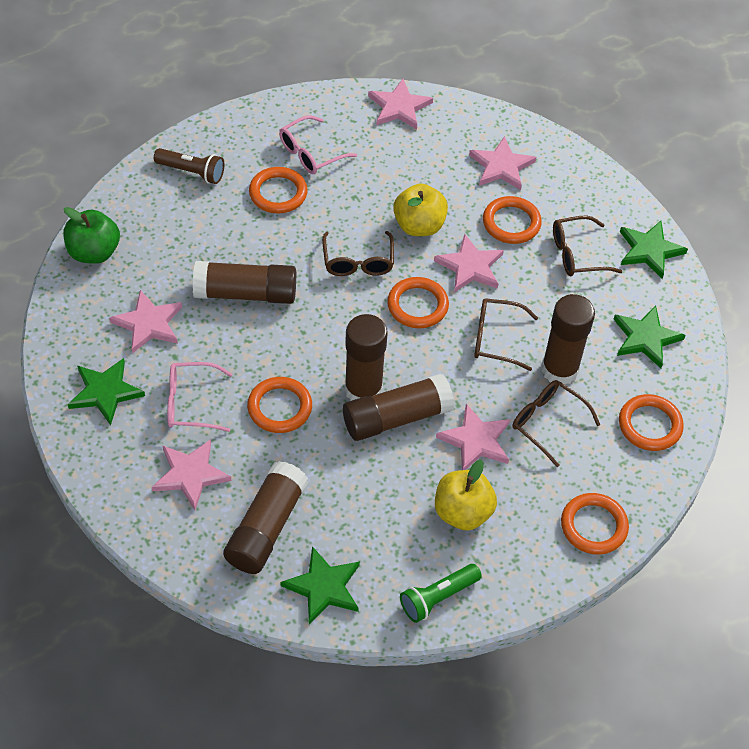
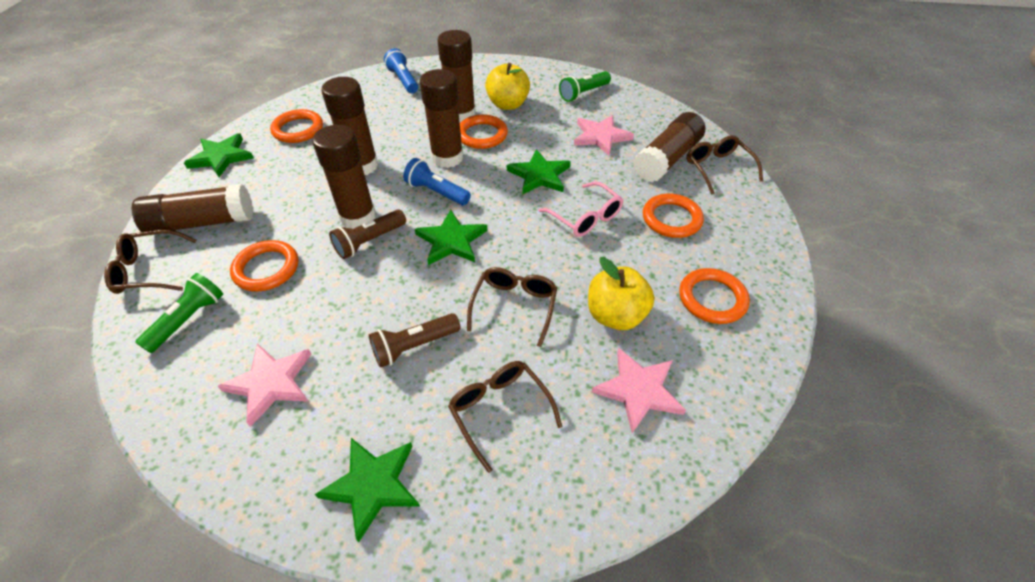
blue flashlight: 0 -> 2
brown flashlight: 1 -> 2
brown glue stick: 5 -> 6
green apple: 1 -> 0
green flashlight: 1 -> 2
orange ring: 6 -> 5
pink glasses: 2 -> 1
pink star: 6 -> 3

